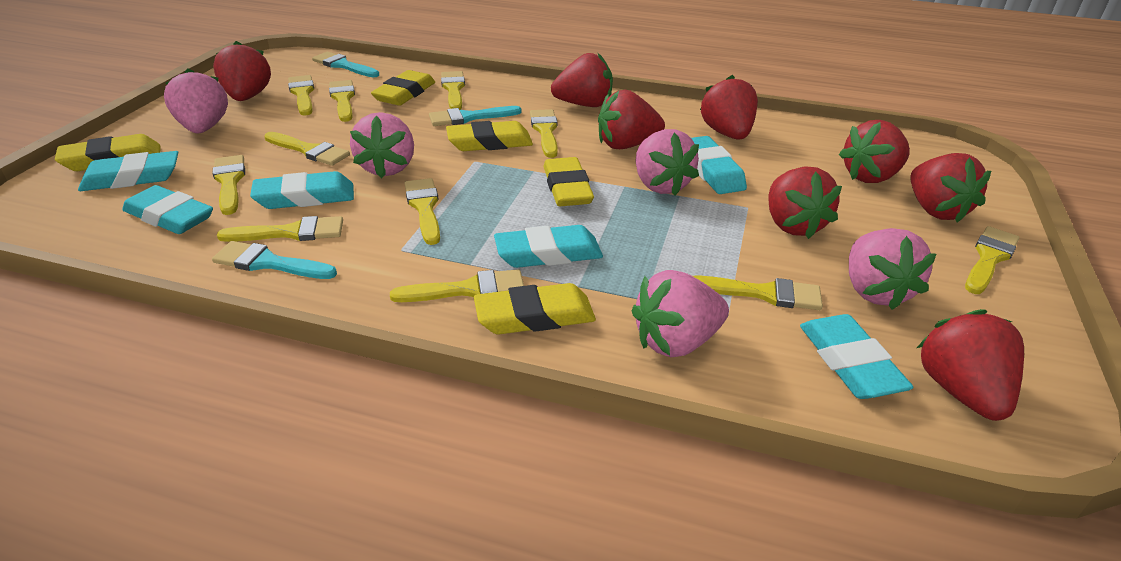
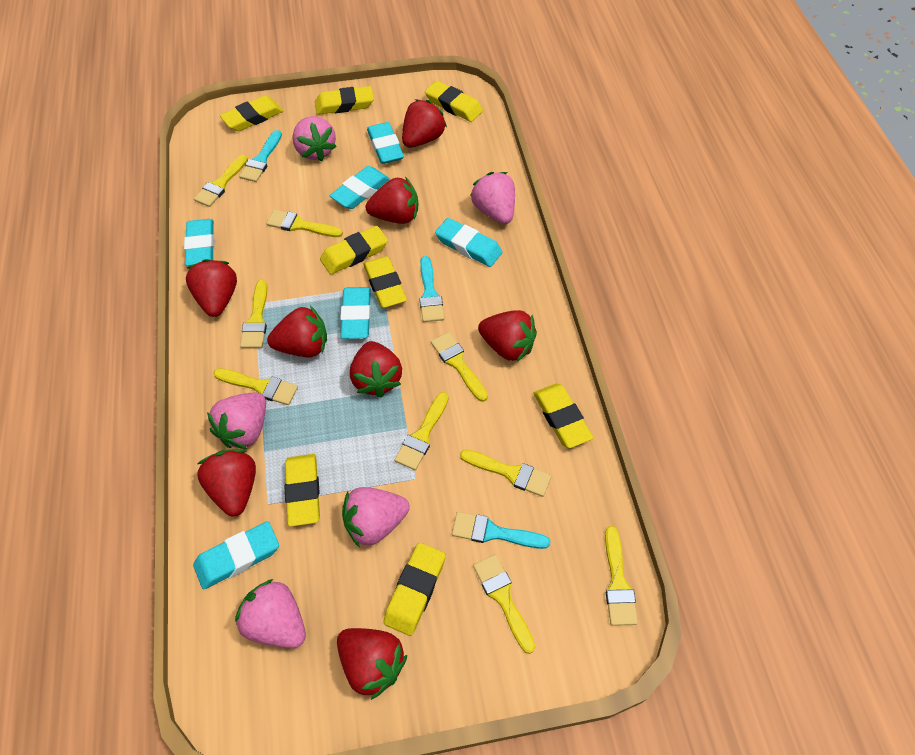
yellow brush: 11 -> 9
yellow eraser: 5 -> 8

